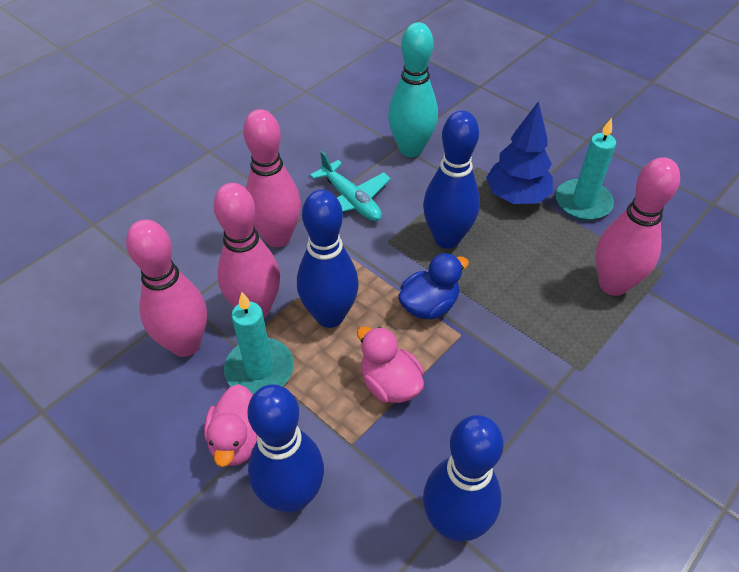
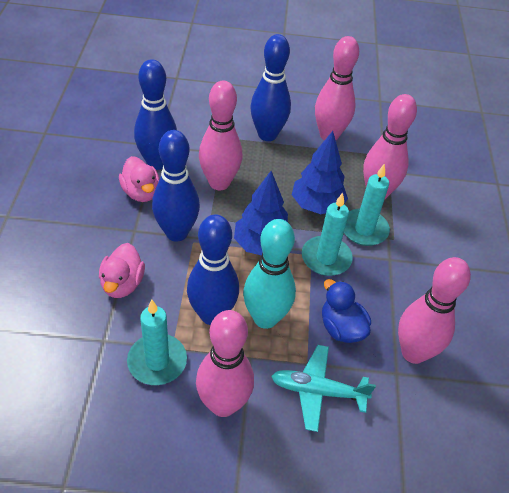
blue tree: 1 -> 2
pink bowling pin: 4 -> 5
turquoise candle: 2 -> 3

